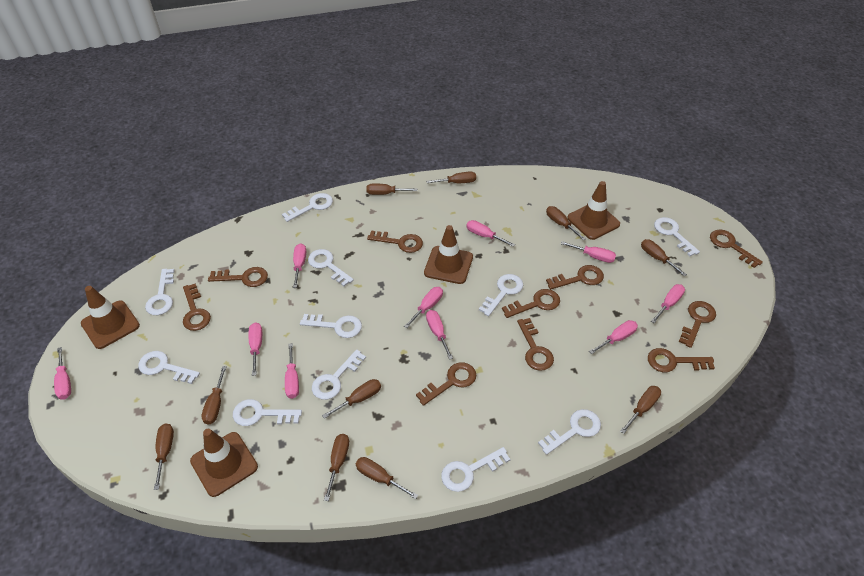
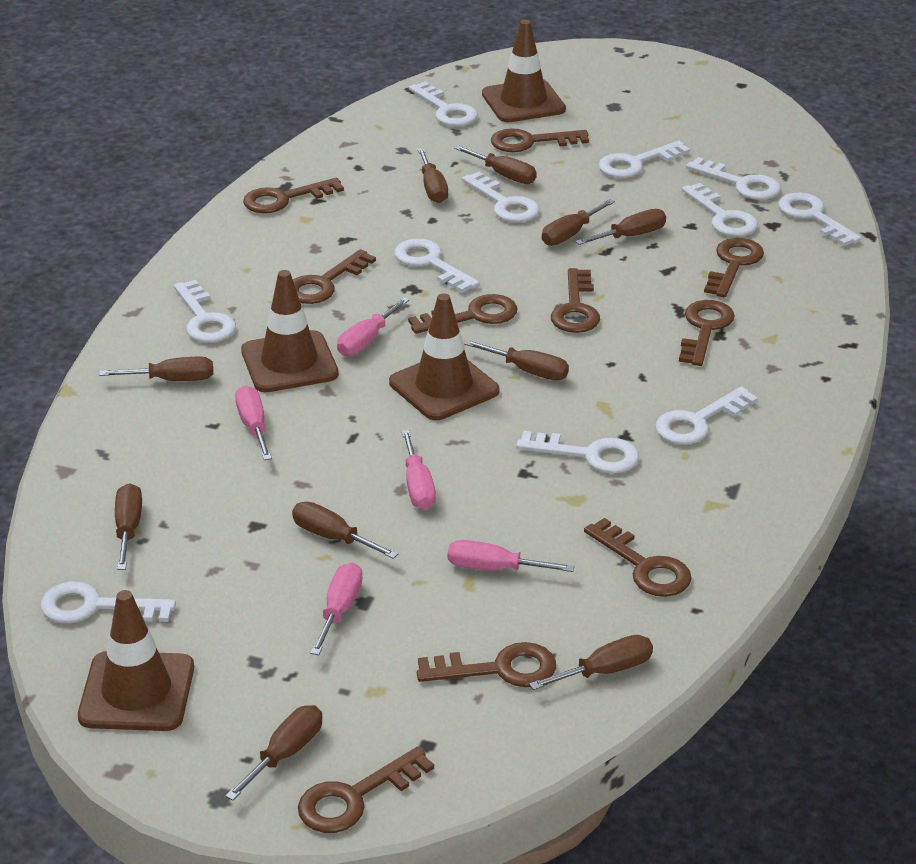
pink screwdriver: 10 -> 5

